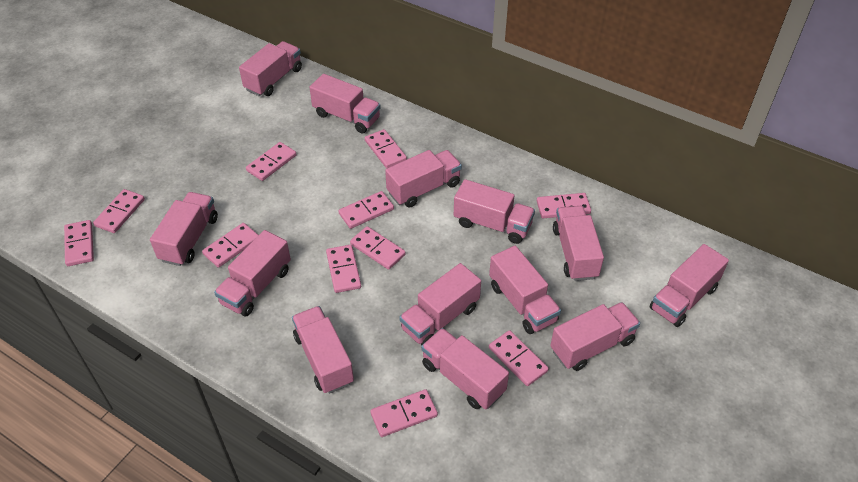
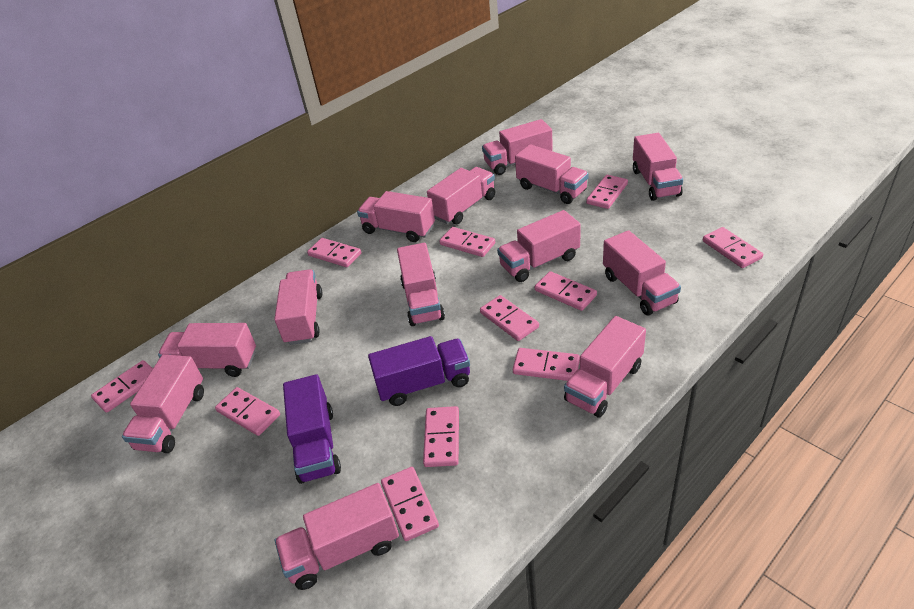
purple truck: 0 -> 2

